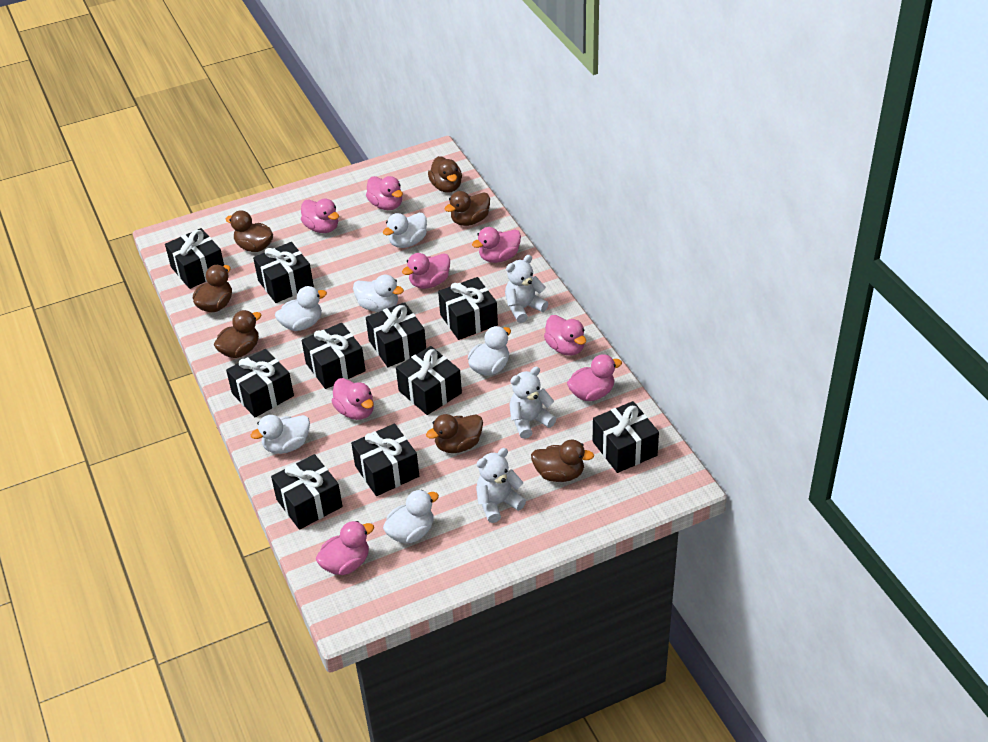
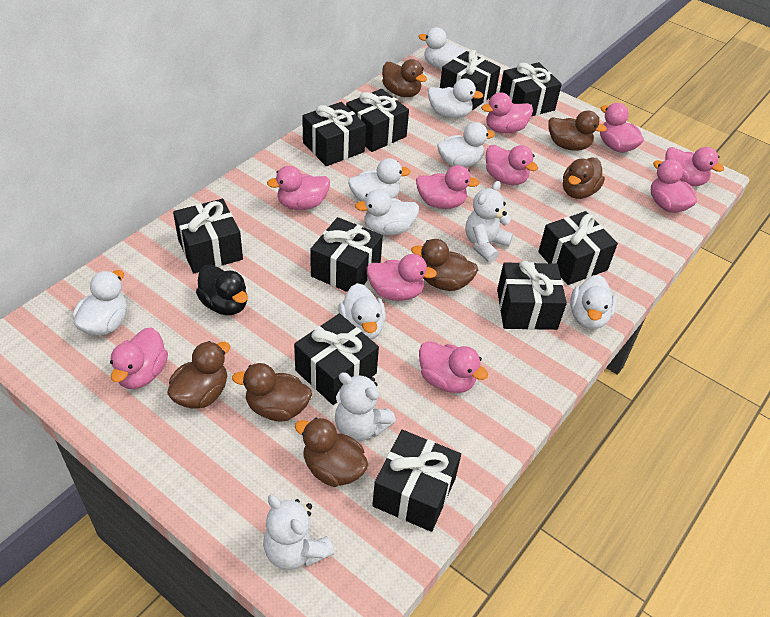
black duck: 0 -> 1
pink duck: 8 -> 10
white duck: 6 -> 8

